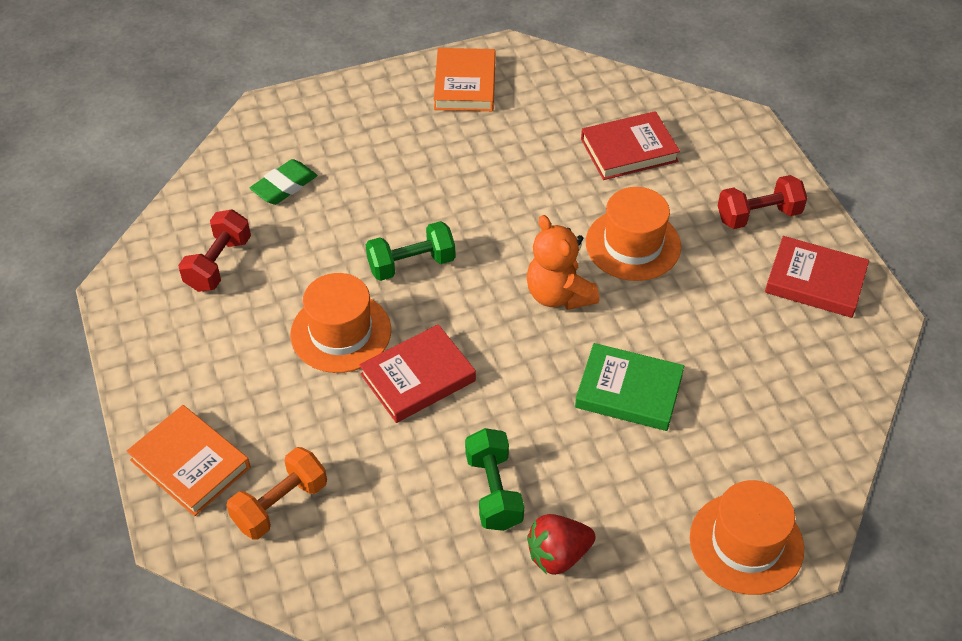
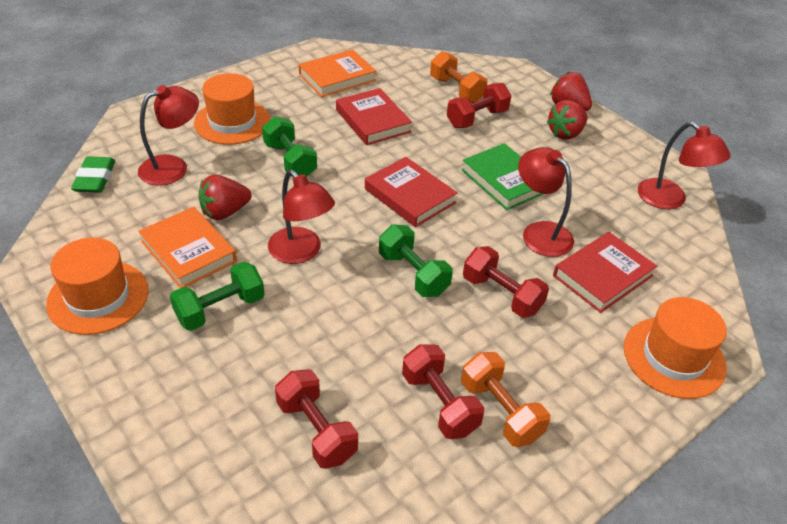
green dumbbell: 2 -> 3
orange dumbbell: 1 -> 2
orange teddy bear: 1 -> 0
red dumbbell: 2 -> 4
red lamp: 0 -> 4
red strawberry: 1 -> 3

